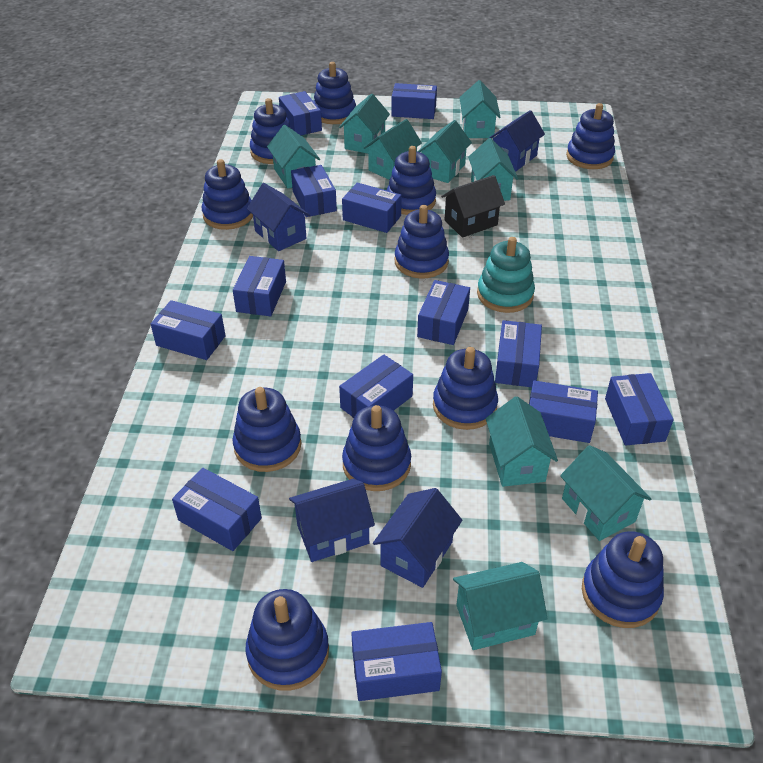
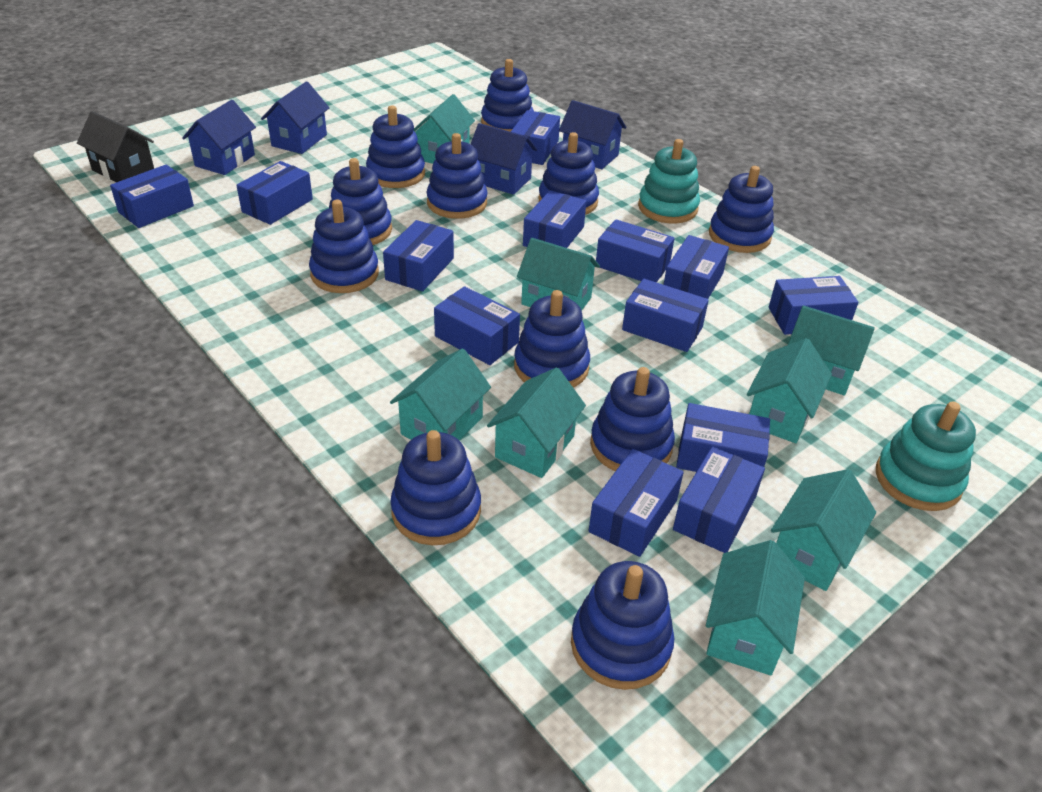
turquoise house: 9 -> 8
turquoise stacking toy: 1 -> 2

